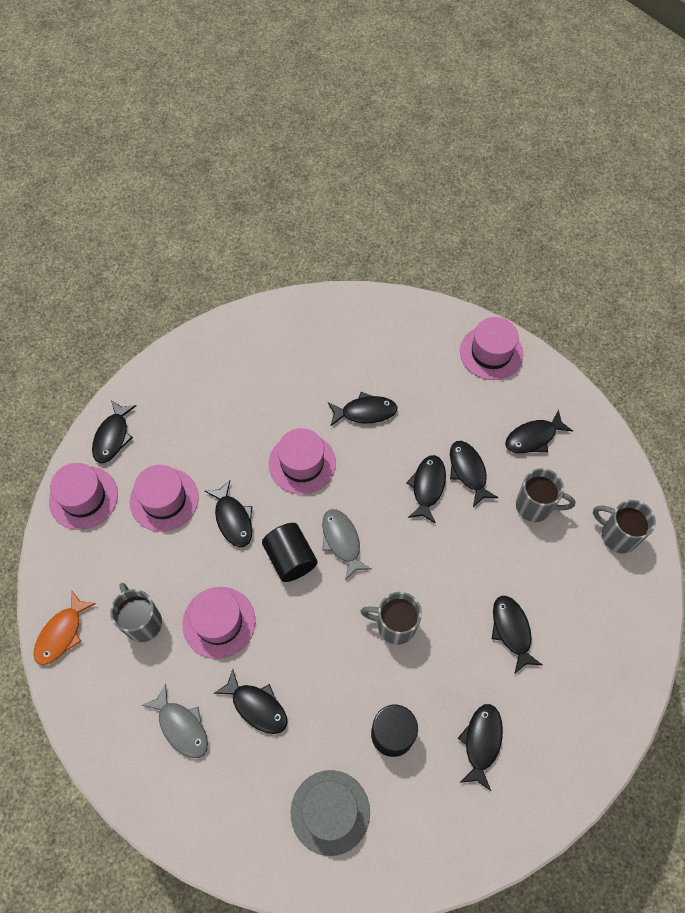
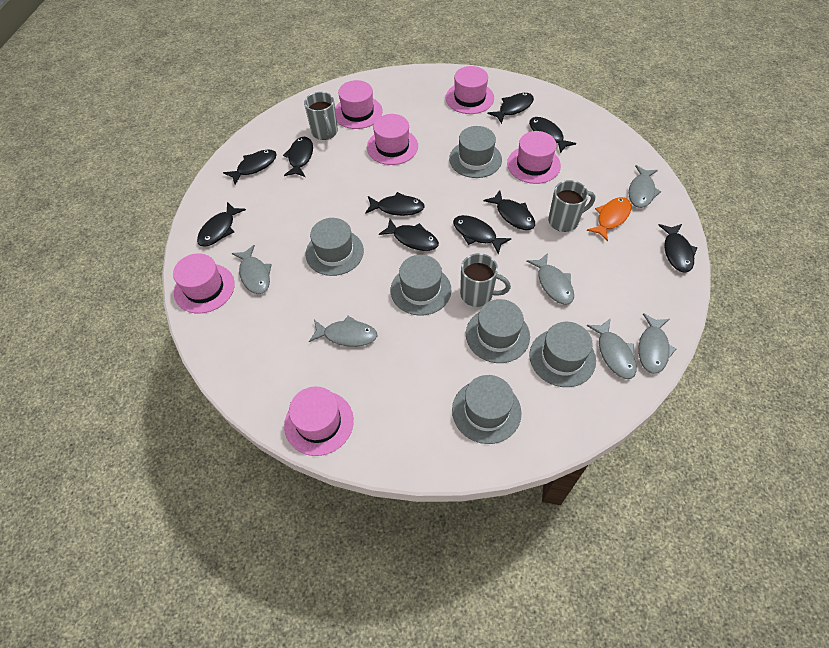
black cylinder: 2 -> 0
black fish: 9 -> 10
grey fish: 2 -> 6
grey hat: 1 -> 6
grey mug: 4 -> 3
pink hat: 5 -> 6

